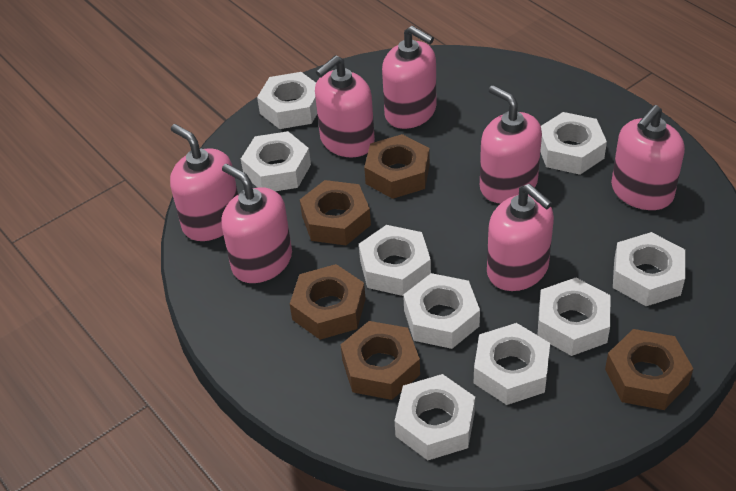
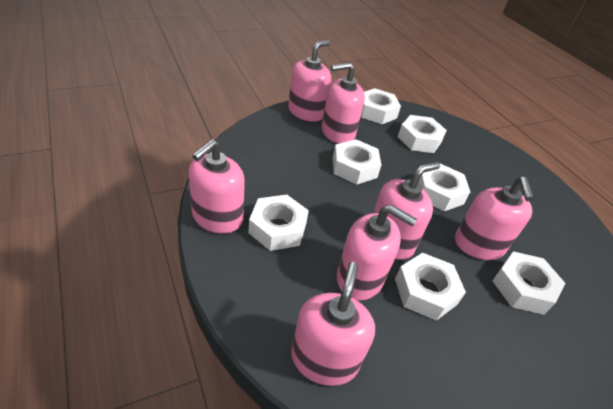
brown nut: 5 -> 0
white nut: 9 -> 7

